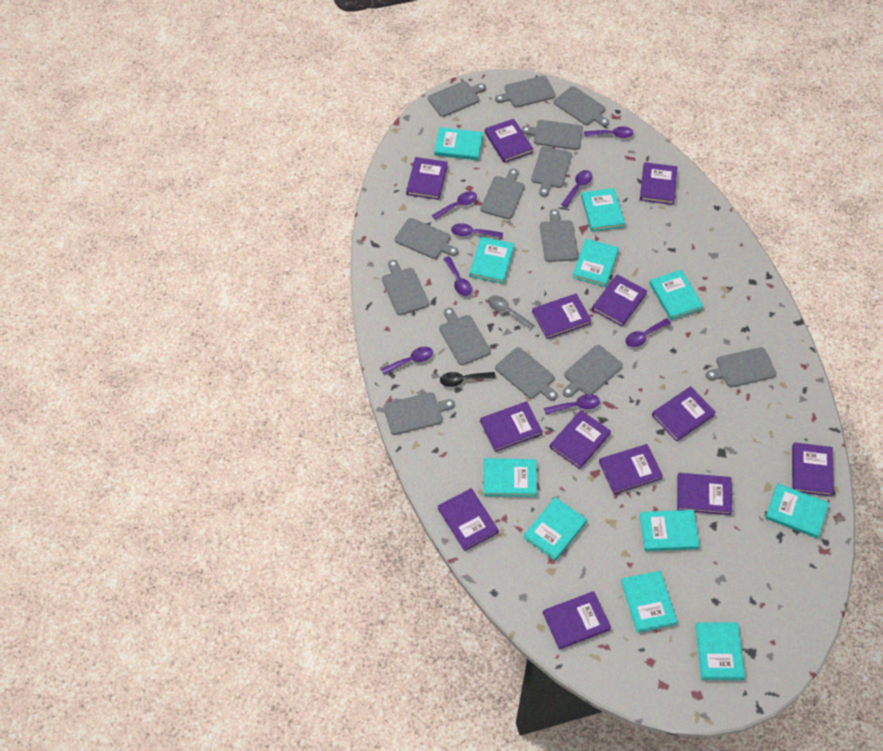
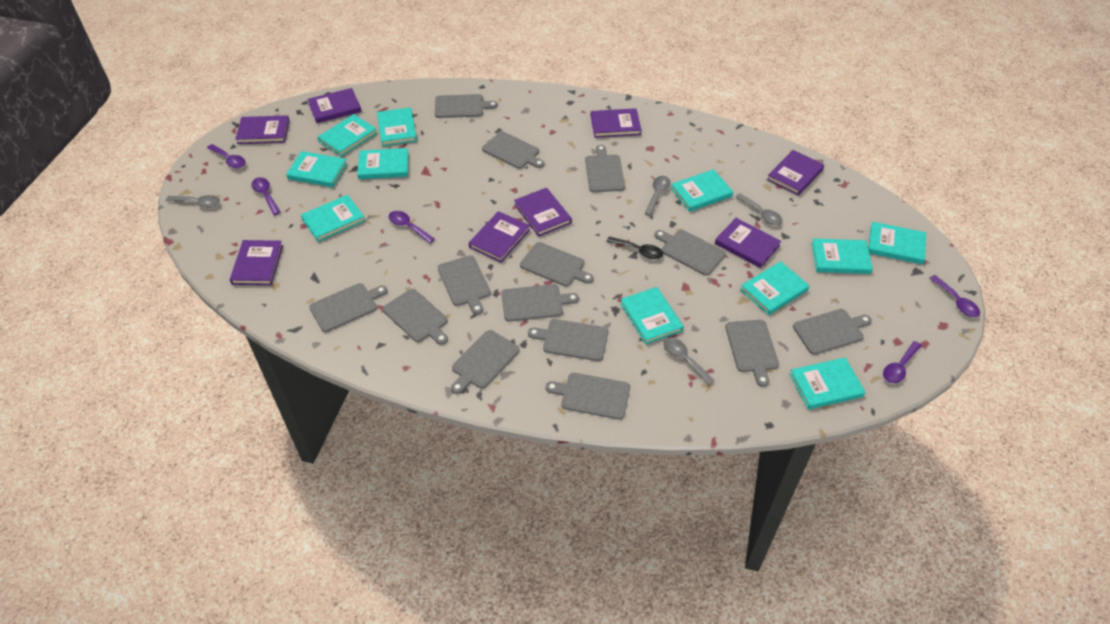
grey spoon: 1 -> 4
purple book: 13 -> 8
purple spoon: 8 -> 5

